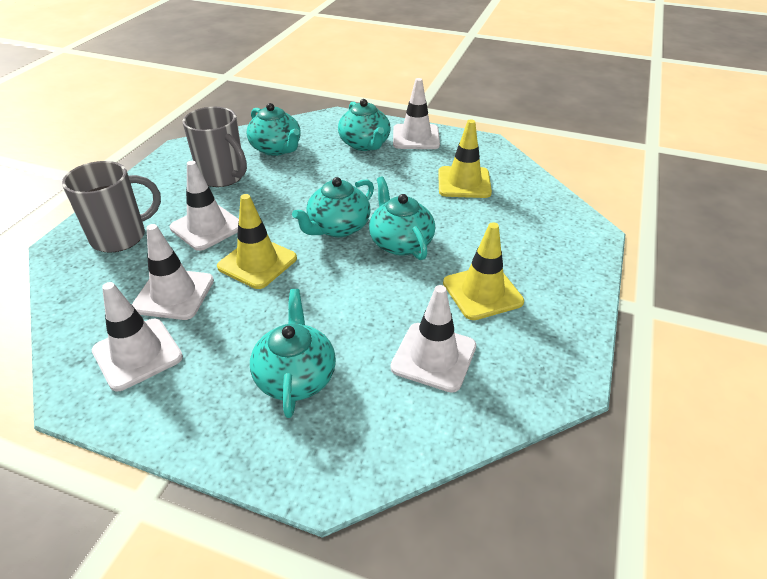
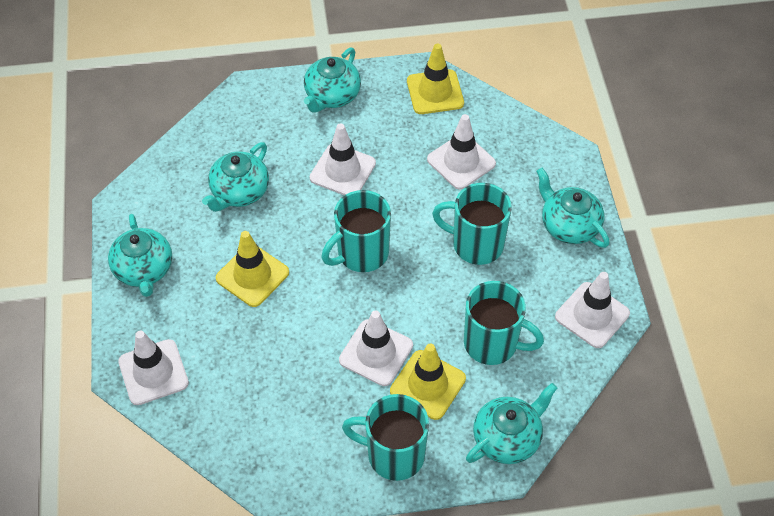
grey mug: 2 -> 0
turquoise mug: 0 -> 4

